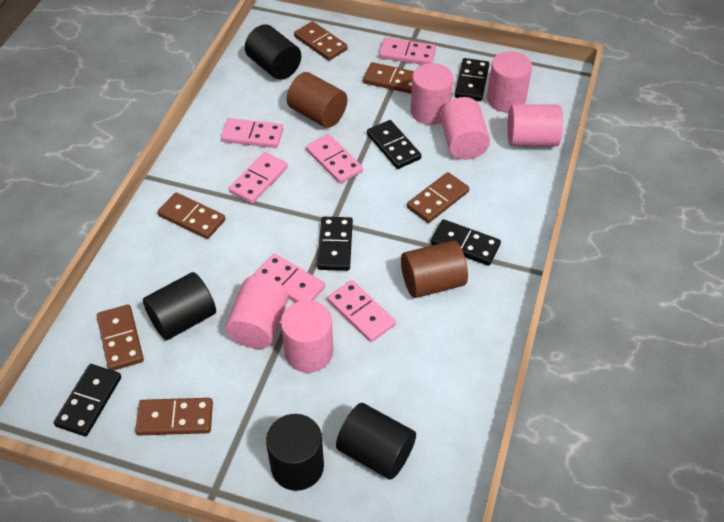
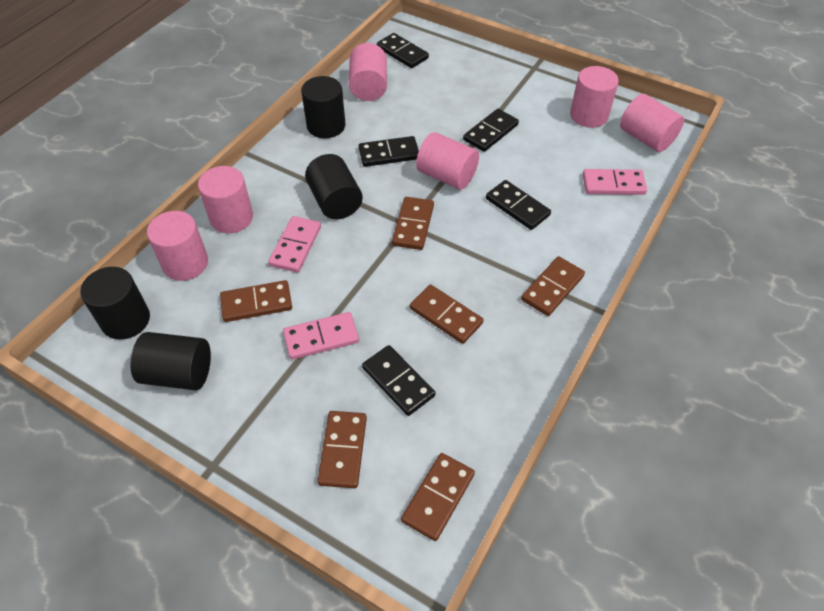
brown cylinder: 2 -> 0
pink domino: 6 -> 3

